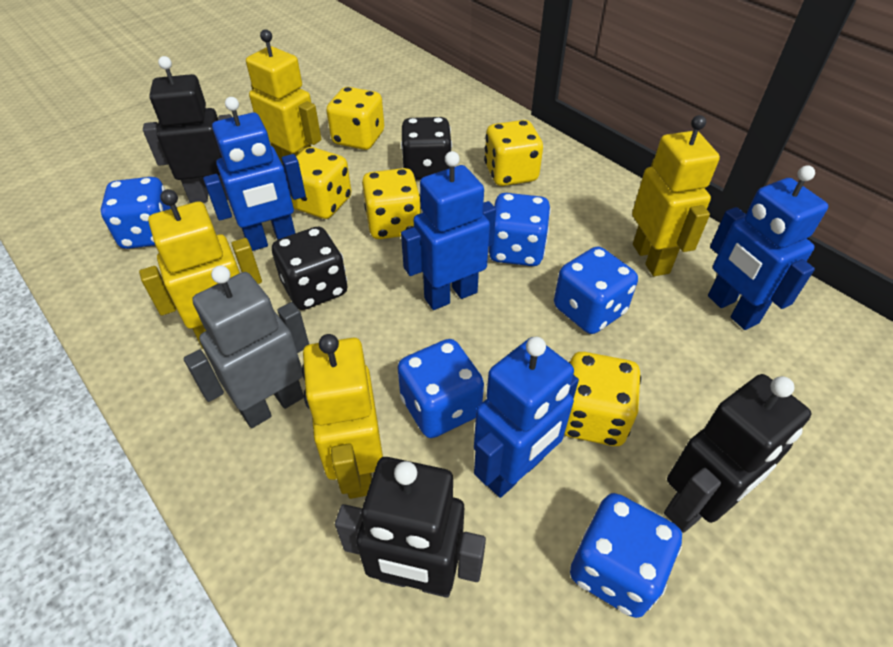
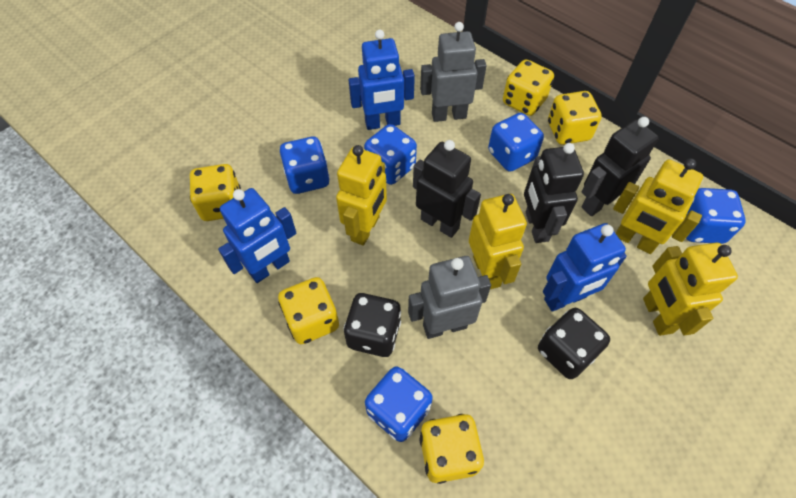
blue robot: 4 -> 3
grey robot: 1 -> 2

